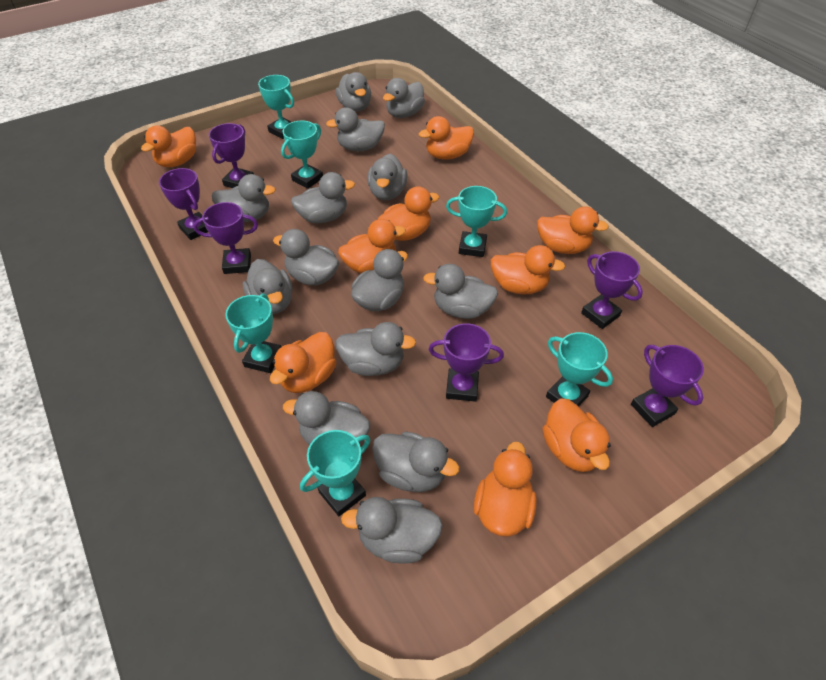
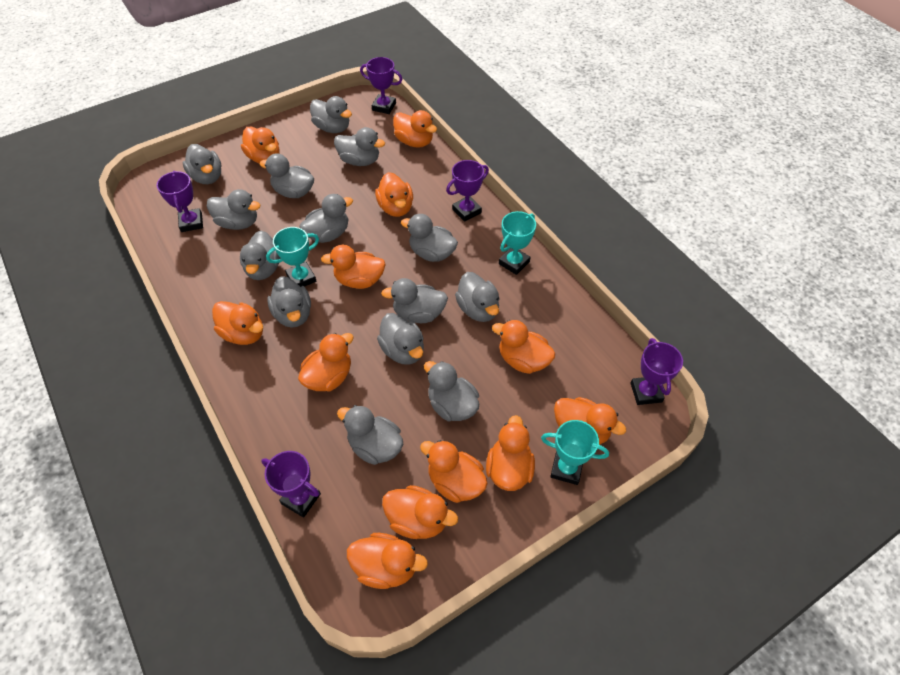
orange duck: 9 -> 12
purple trophy: 6 -> 5
turquoise trophy: 6 -> 3

